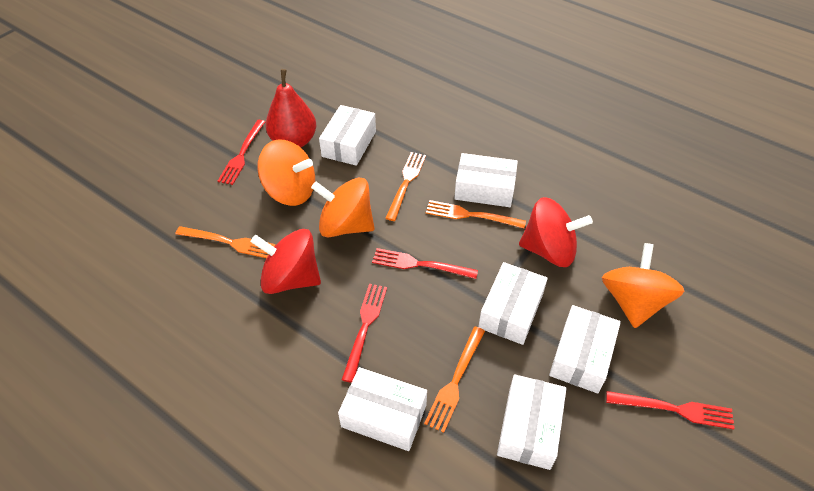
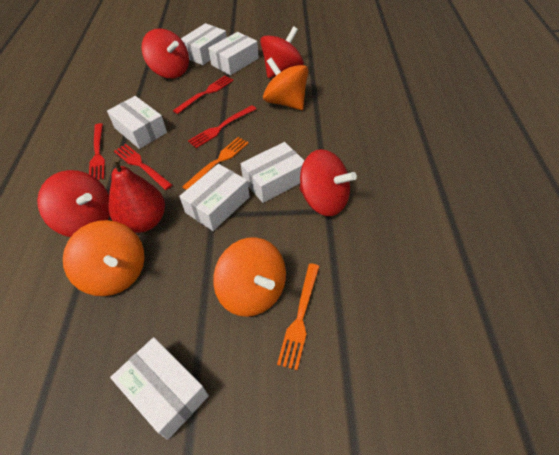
orange fork: 4 -> 2
red spinning top: 2 -> 4

